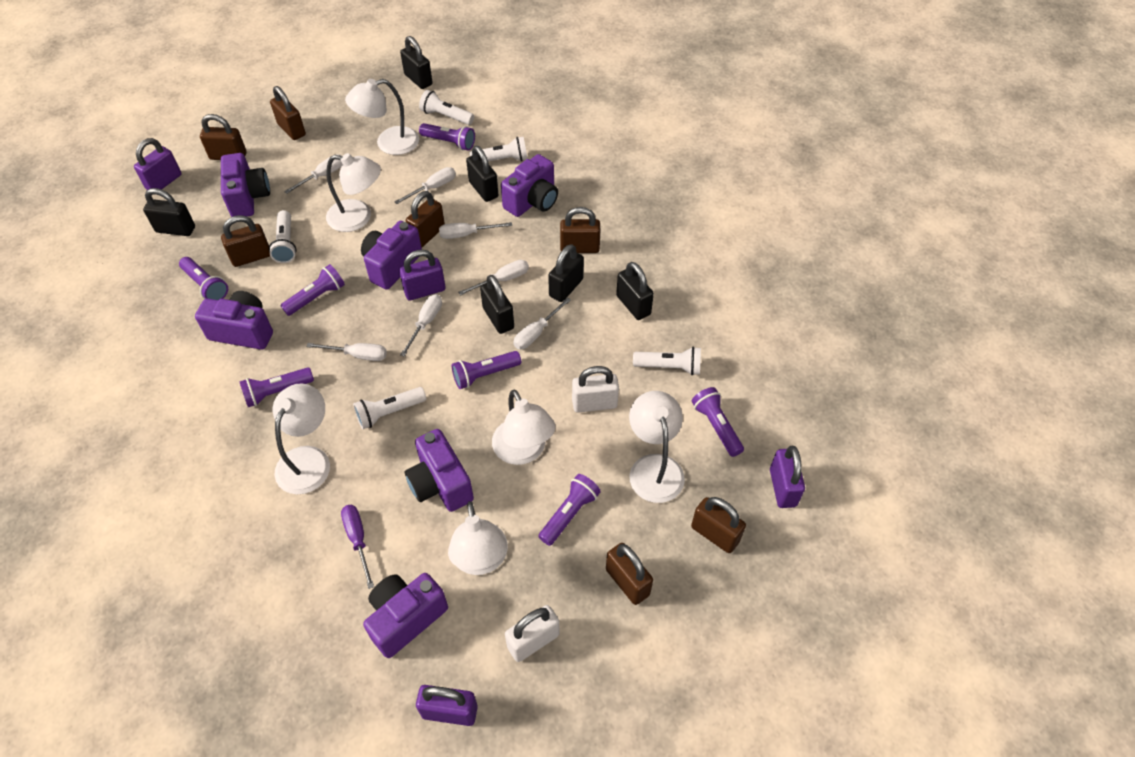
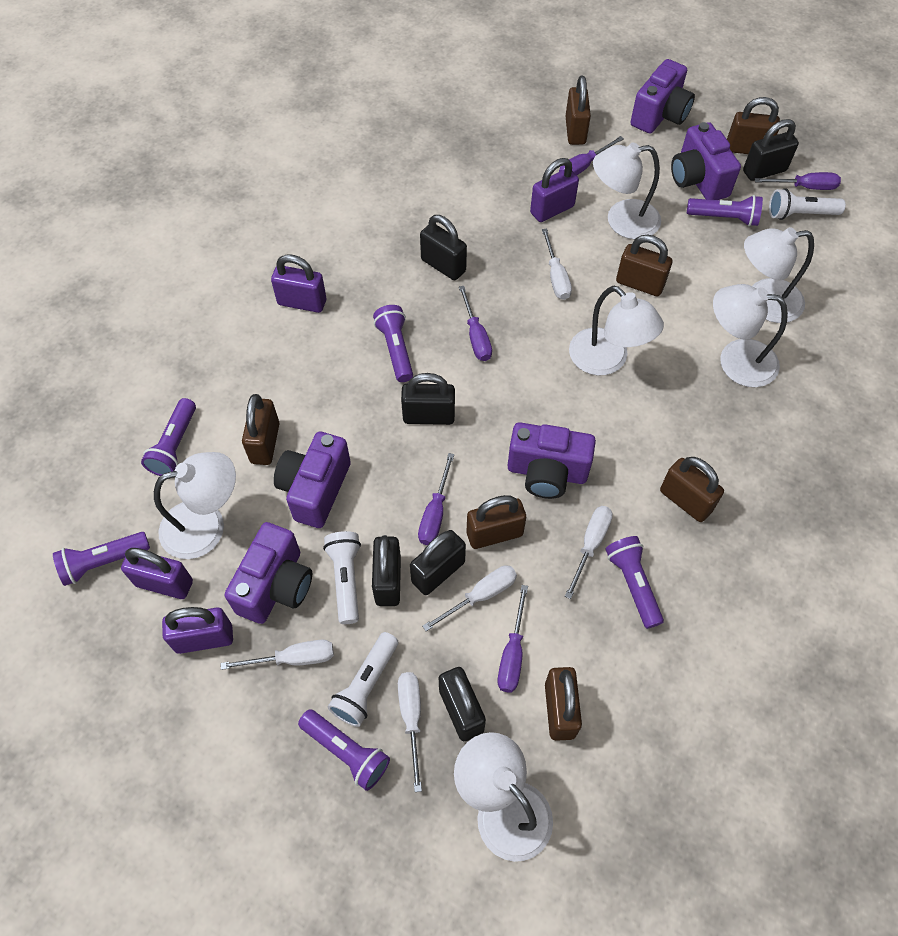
purple camera: 6 -> 5
purple flashlight: 7 -> 6
purple screwdriver: 1 -> 5
white flashlight: 5 -> 3
white padlock: 2 -> 0
white screwdriver: 7 -> 5

